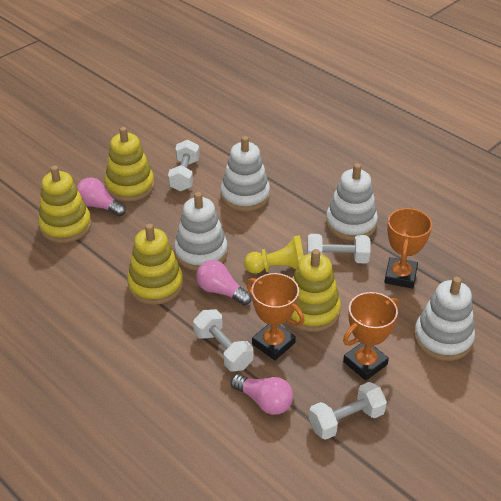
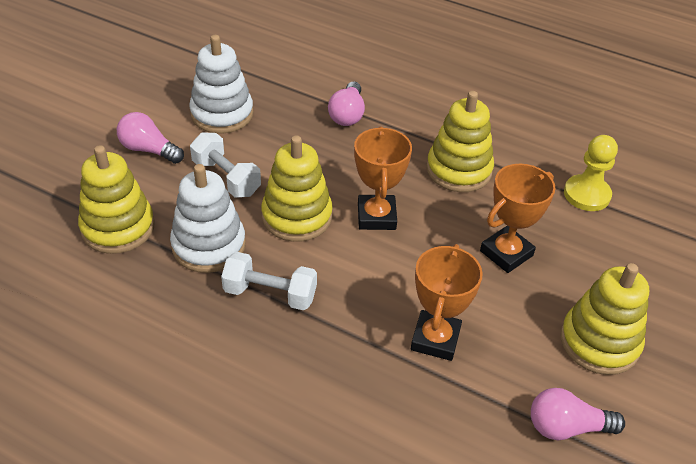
white dumbbell: 4 -> 2
white stacking toy: 4 -> 2

